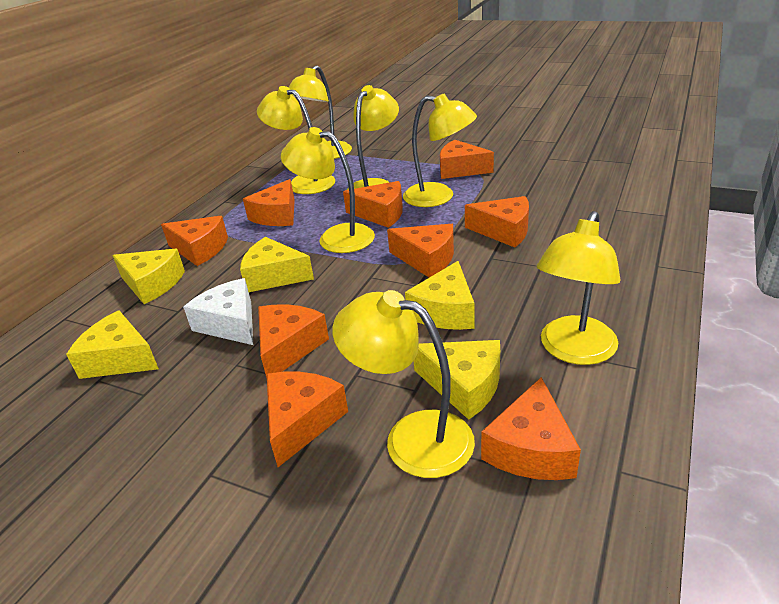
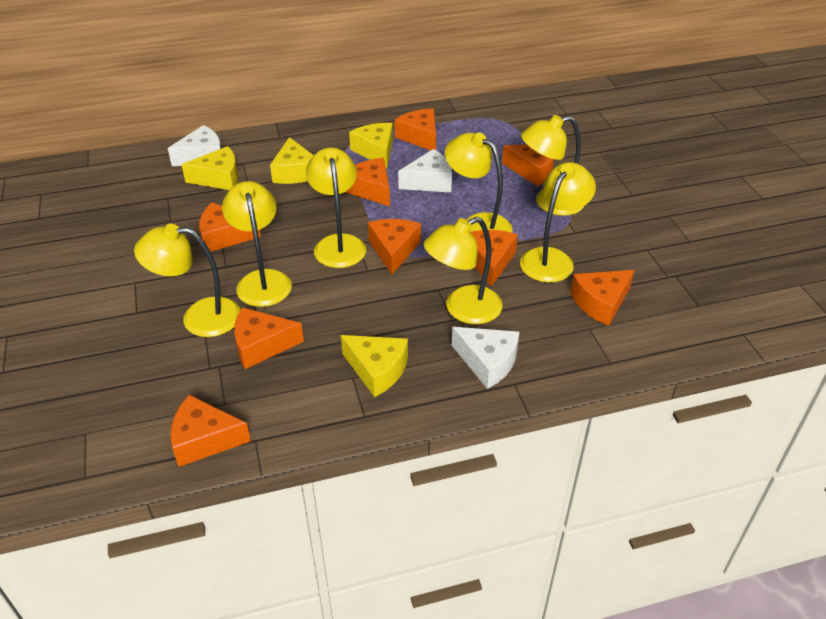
white cheese: 1 -> 3
yellow cheese: 5 -> 4

